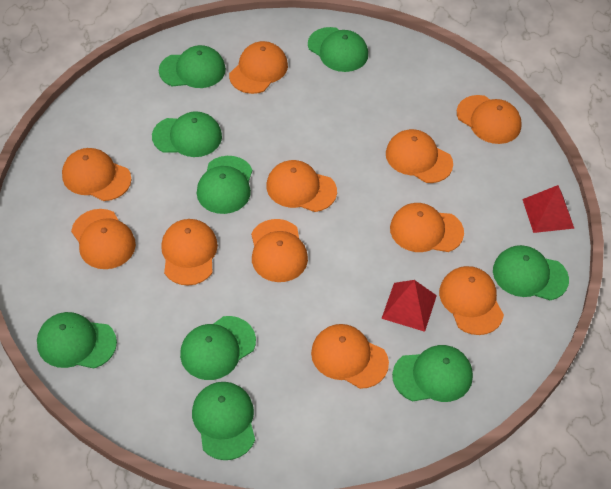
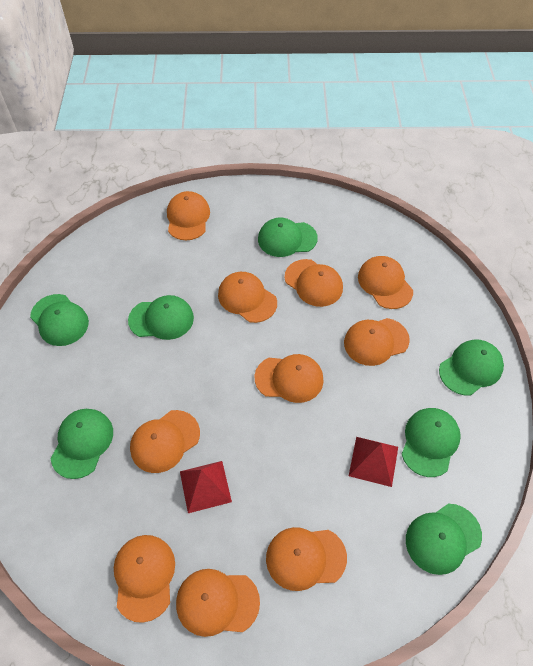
green cap: 9 -> 7
orange cap: 11 -> 10

